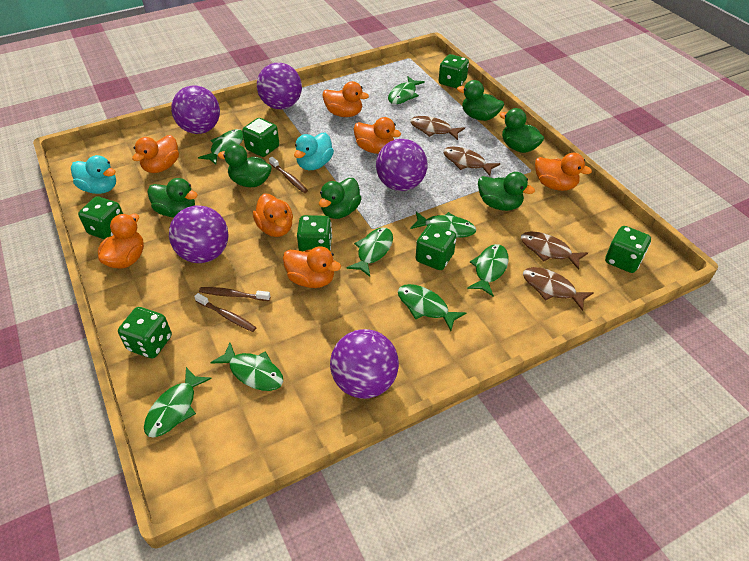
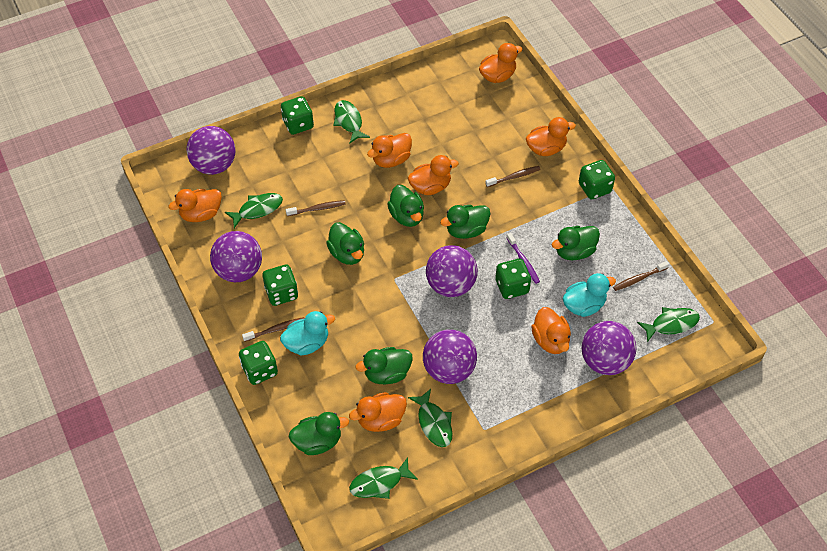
brown fish: 4 -> 0
brown toothbrush: 3 -> 4
green dice: 7 -> 5
green fish: 8 -> 5
purple toothbrush: 0 -> 1

